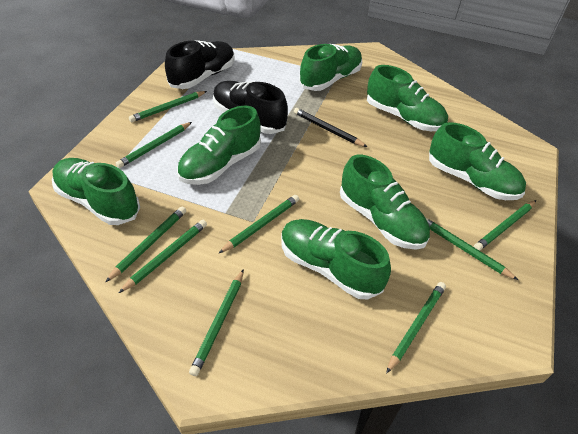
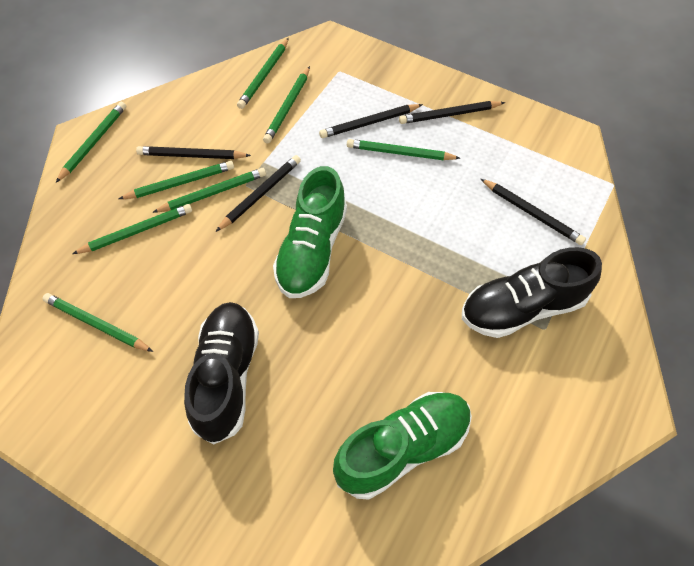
black pencil: 1 -> 5
green pencil: 9 -> 8
green shoe: 7 -> 2

